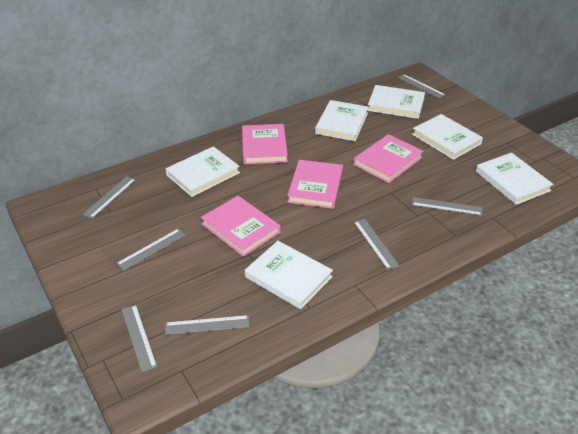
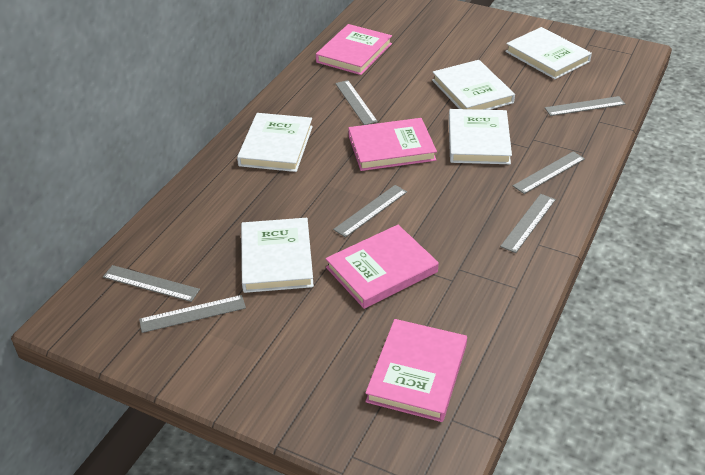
white book: 6 -> 5

